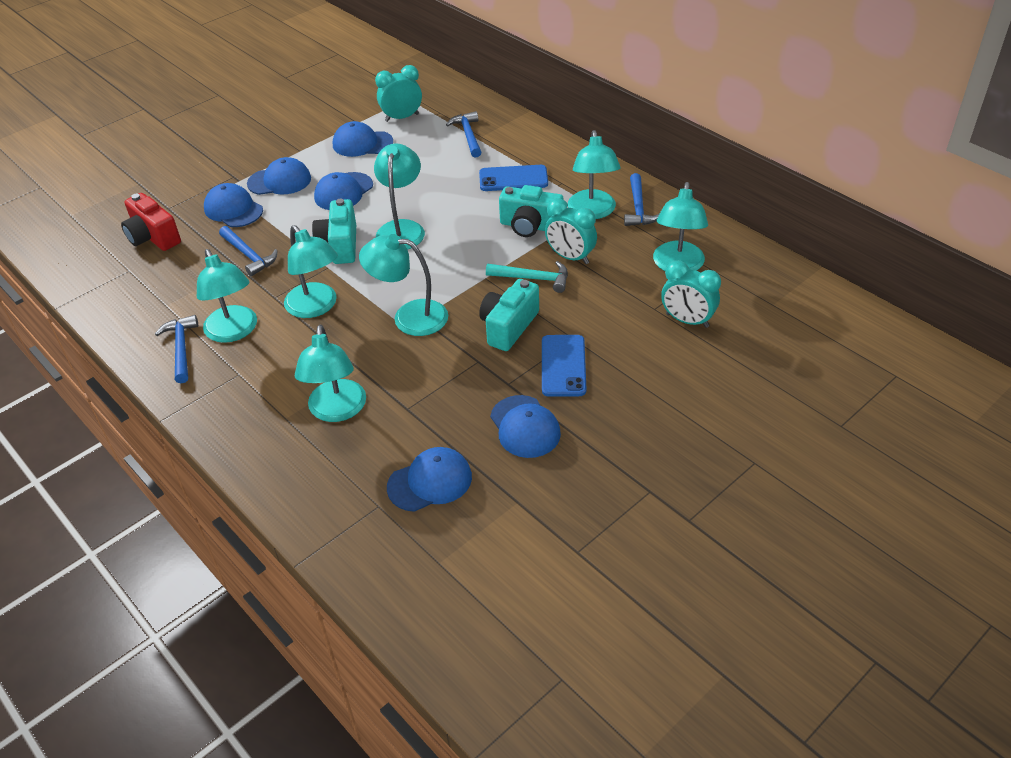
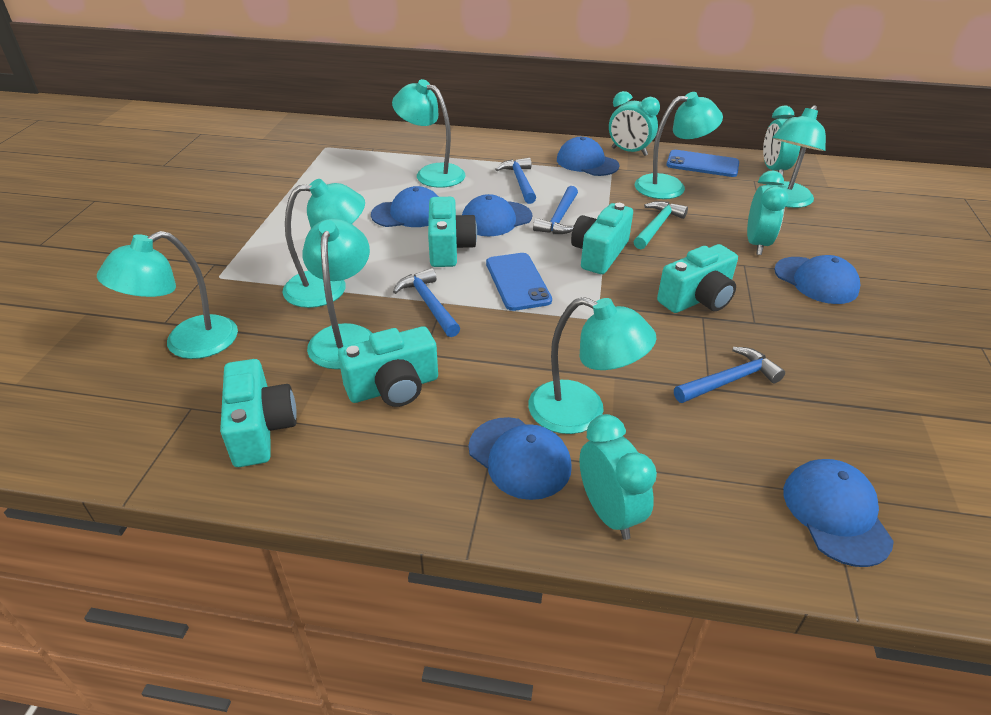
red camera: 1 -> 0
turquoise camera: 3 -> 5
turquoise clock: 3 -> 4

